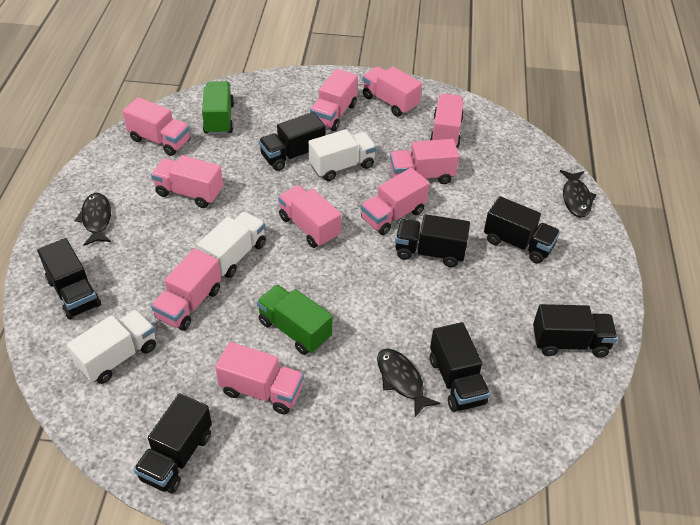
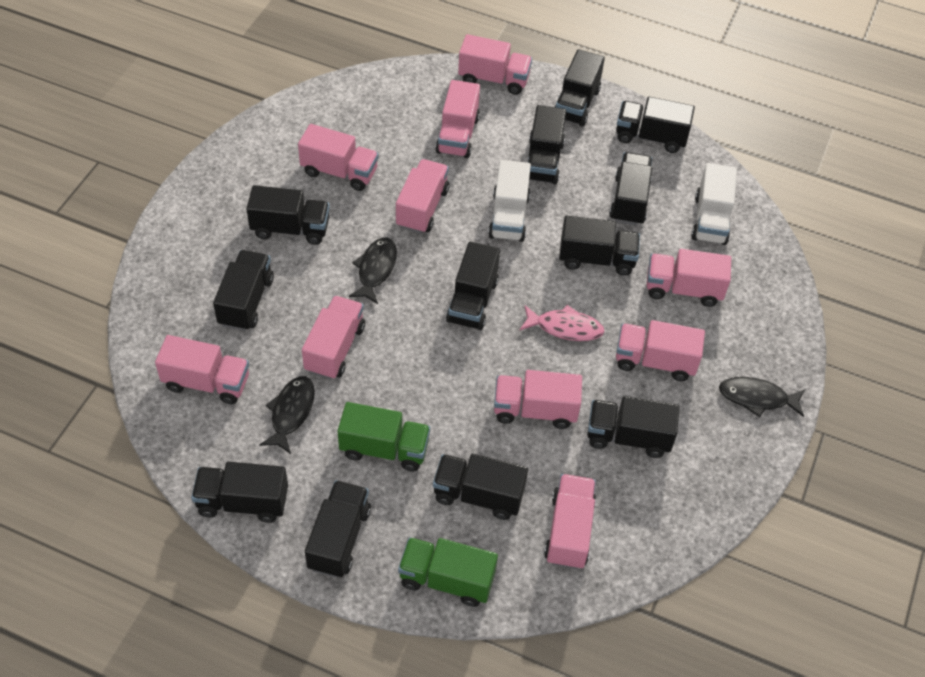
black truck: 7 -> 12
pink fish: 0 -> 1
white truck: 3 -> 2

